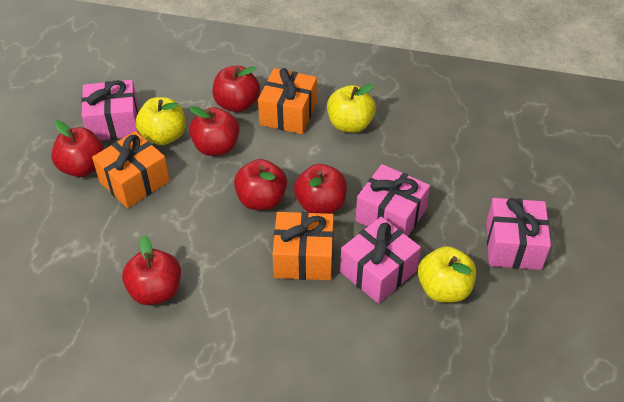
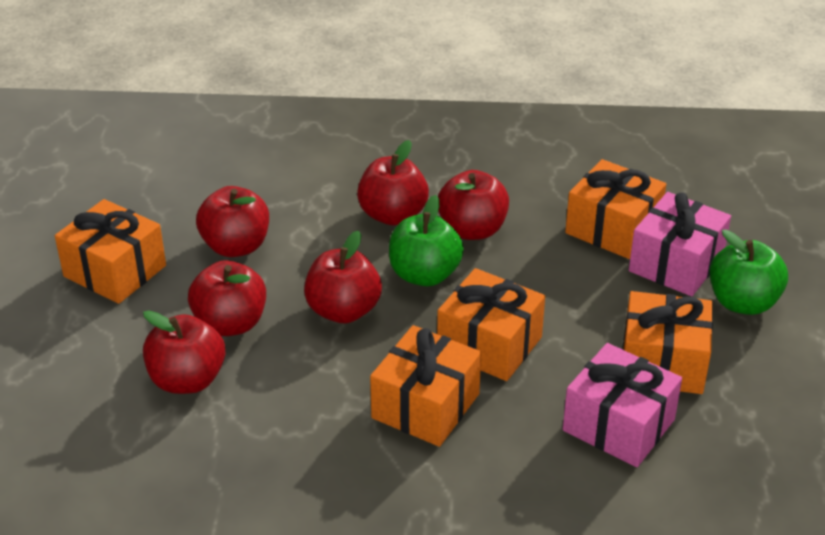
green apple: 0 -> 2
orange gift: 3 -> 5
pink gift: 4 -> 2
yellow apple: 3 -> 0

